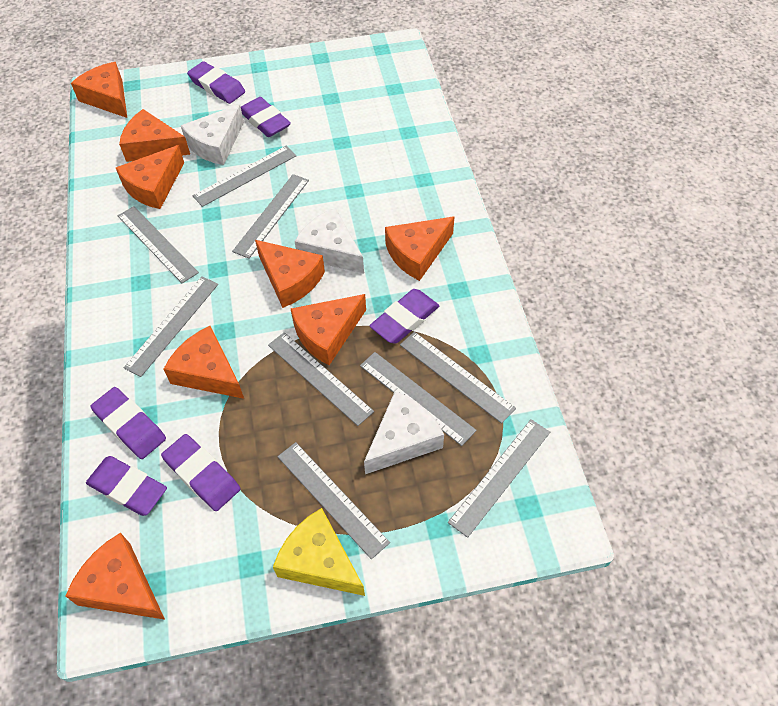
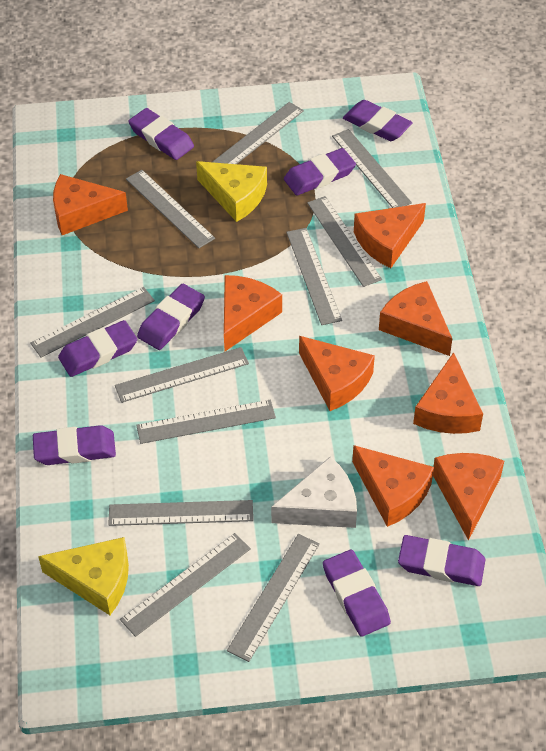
grey ruler: 9 -> 11
purple eraser: 6 -> 8
white cheese: 3 -> 1
yellow cheese: 1 -> 2

